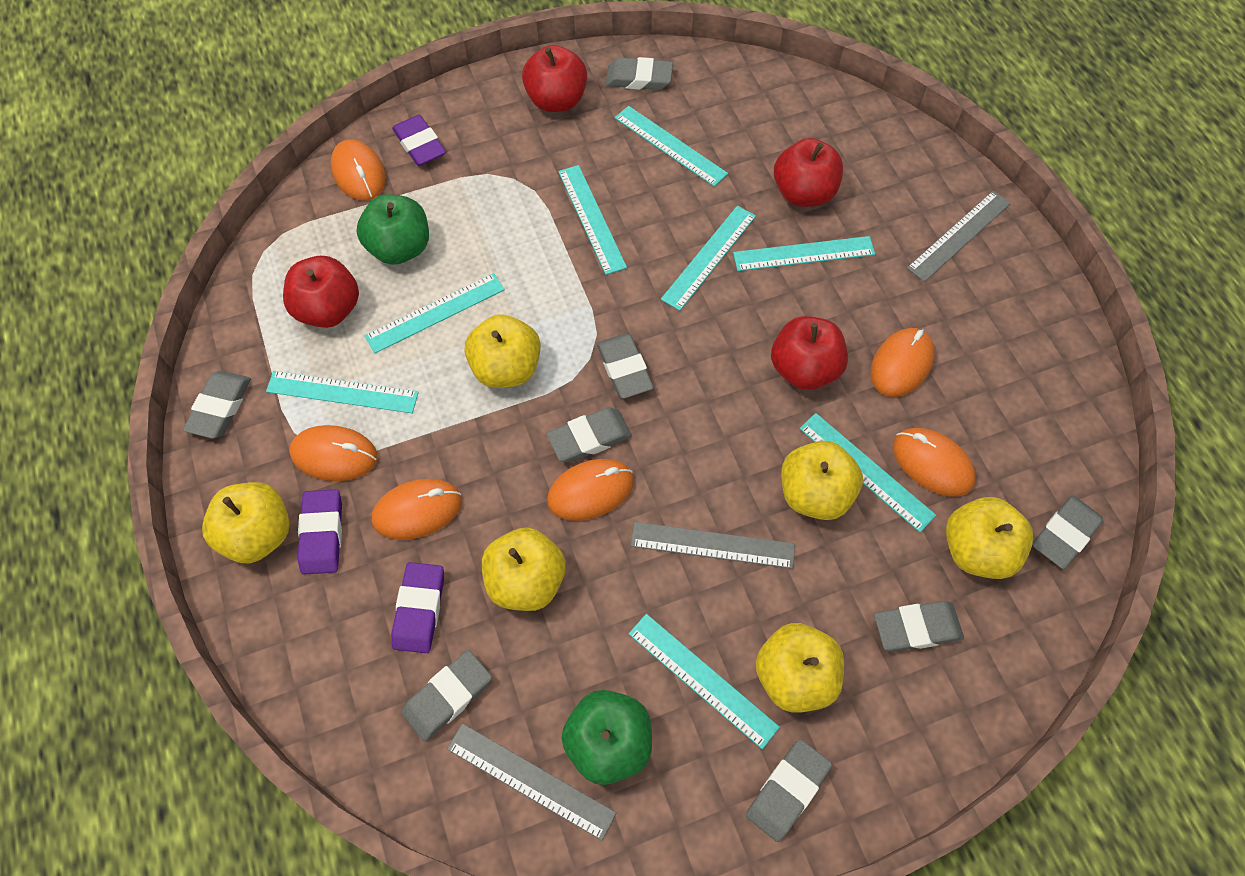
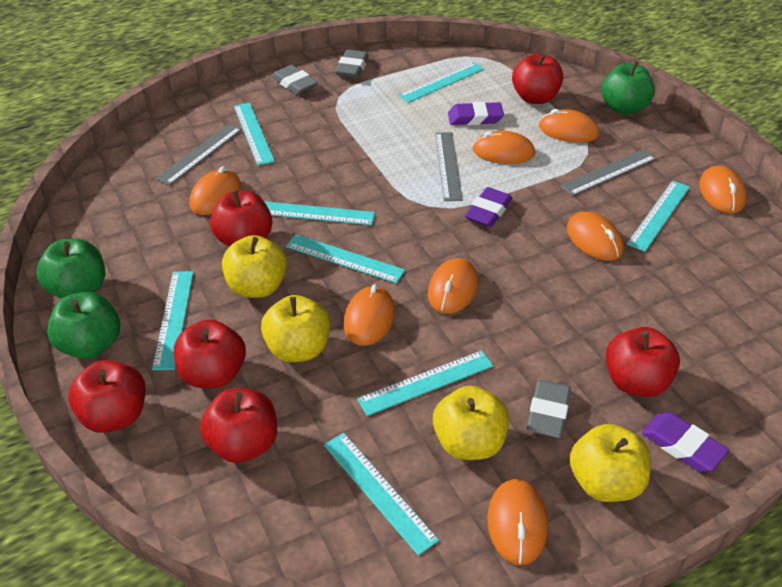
green apple: 2 -> 3
grey eraser: 8 -> 3
orange mouse: 6 -> 8
red apple: 4 -> 6
yellow apple: 6 -> 4

